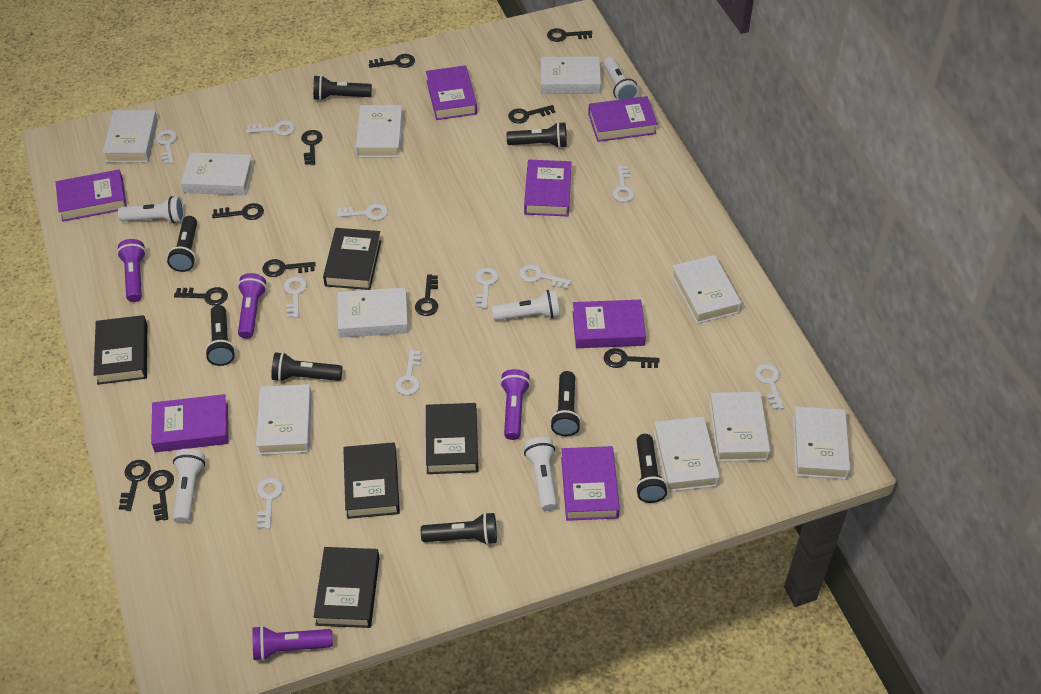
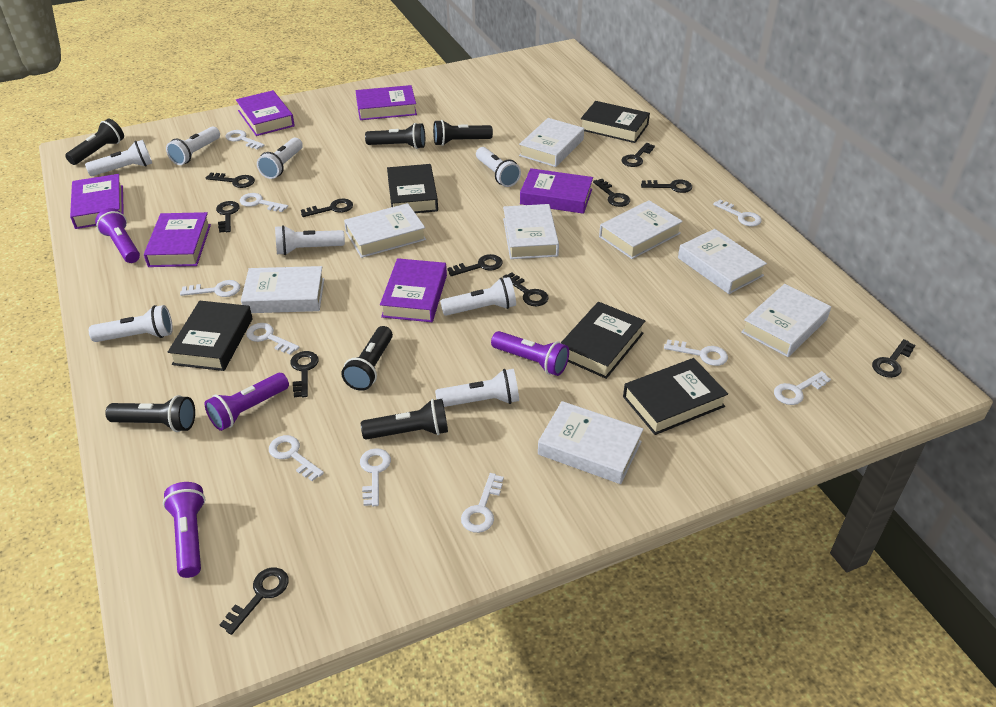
black flashlight: 8 -> 6
purple book: 7 -> 6
white book: 10 -> 8
white flashlight: 5 -> 8

